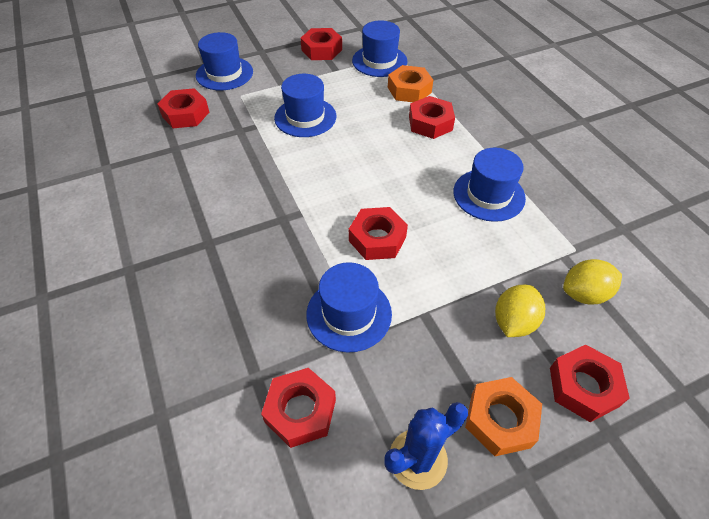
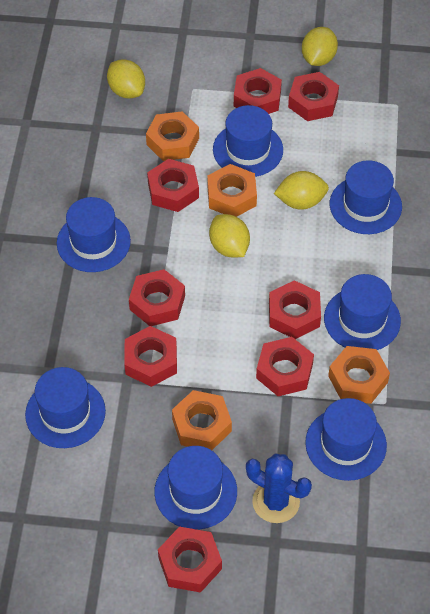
blue hat: 5 -> 7
orange nut: 2 -> 4
red nut: 6 -> 8
yellow lemon: 2 -> 4

